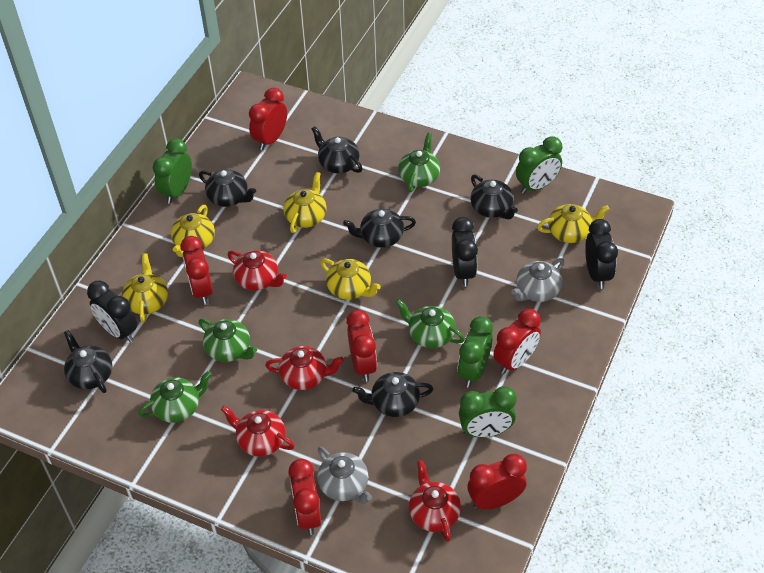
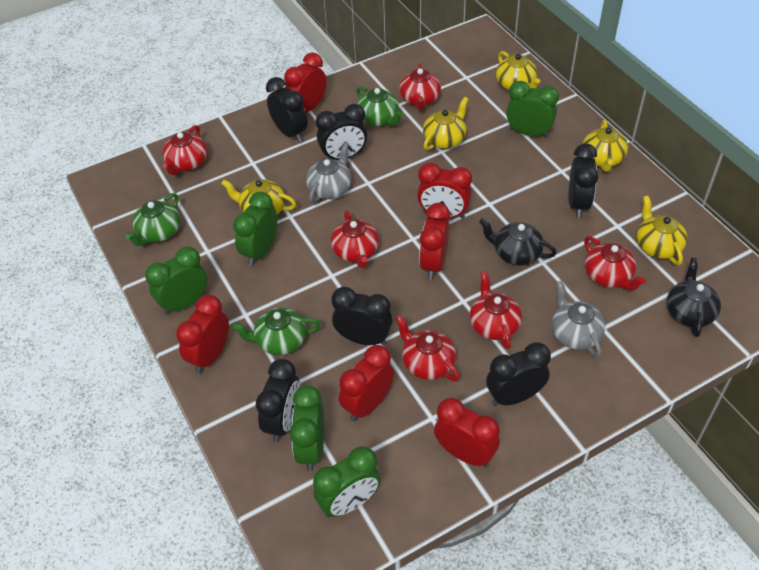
black clock: 3 -> 6
black teapot: 6 -> 2
green clock: 4 -> 5
green teapot: 4 -> 3
red teapot: 4 -> 6

